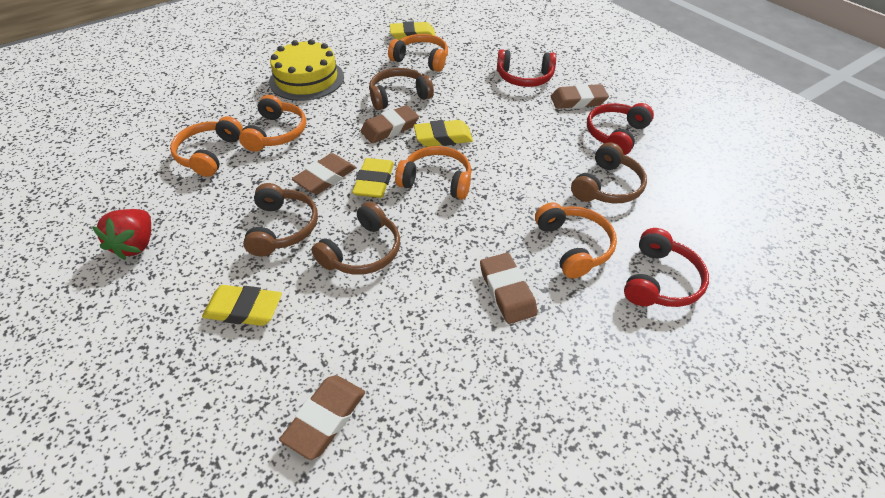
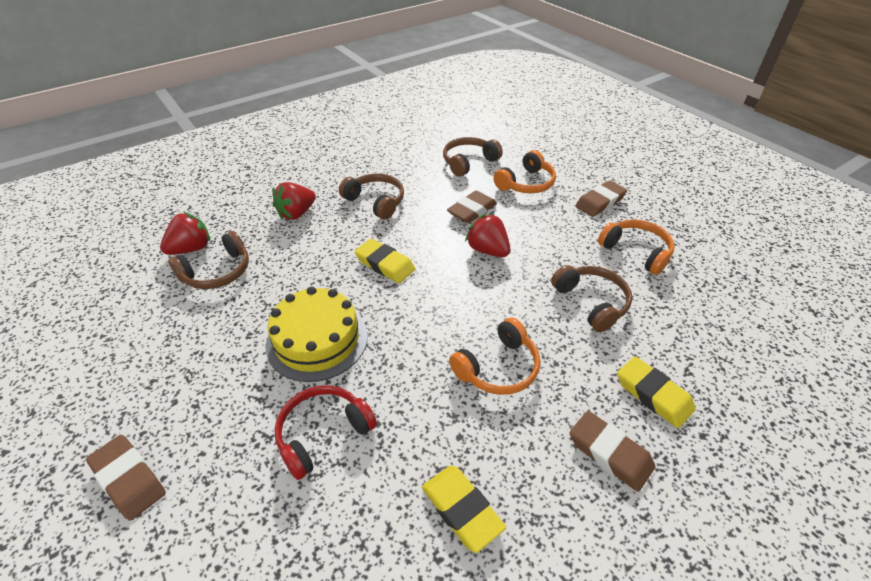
brown eraser: 5 -> 4
orange headphones: 5 -> 3
red headphones: 3 -> 1
red strawberry: 1 -> 3
yellow eraser: 4 -> 3

